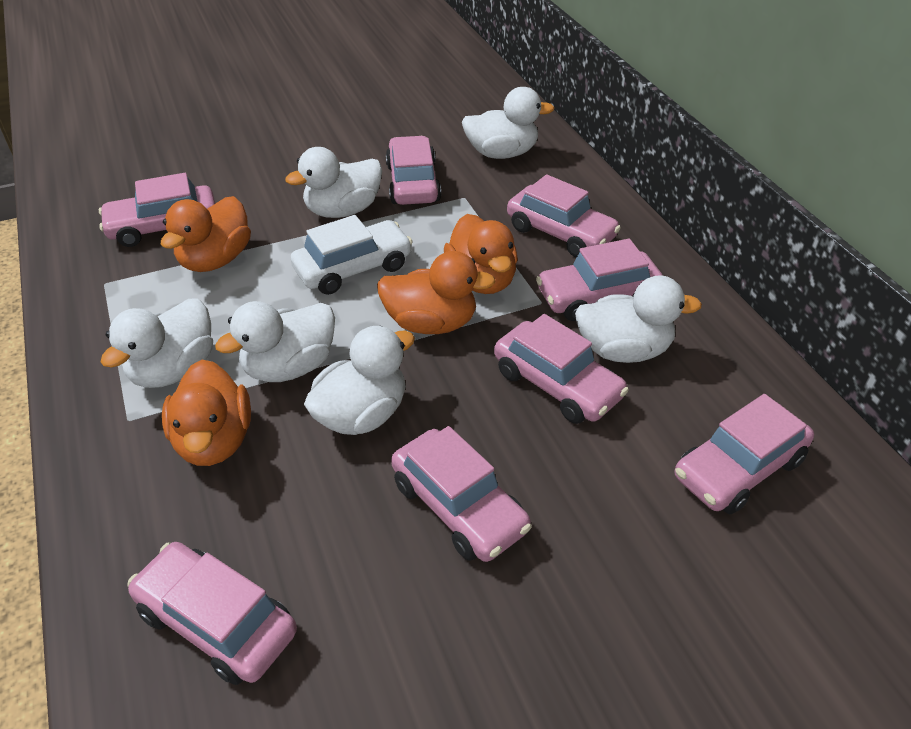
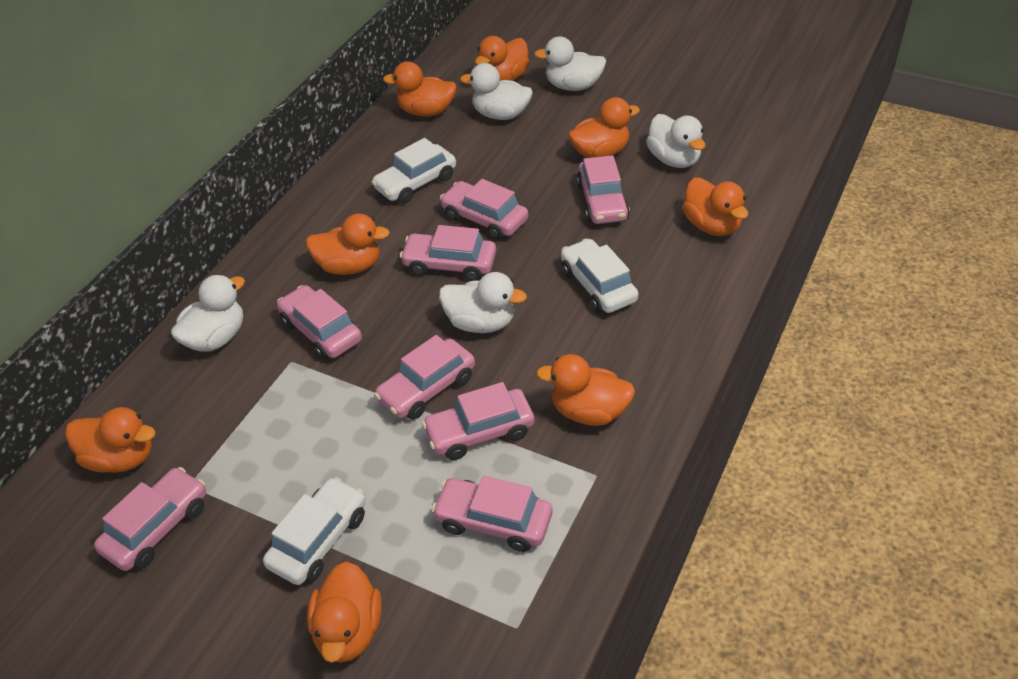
orange duck: 4 -> 8
white car: 1 -> 3
white duck: 6 -> 5

